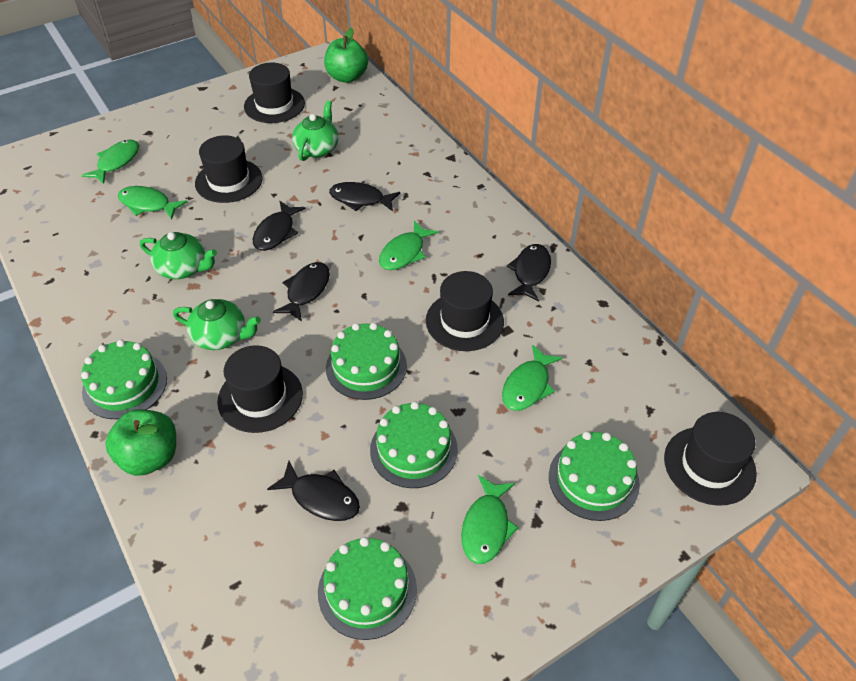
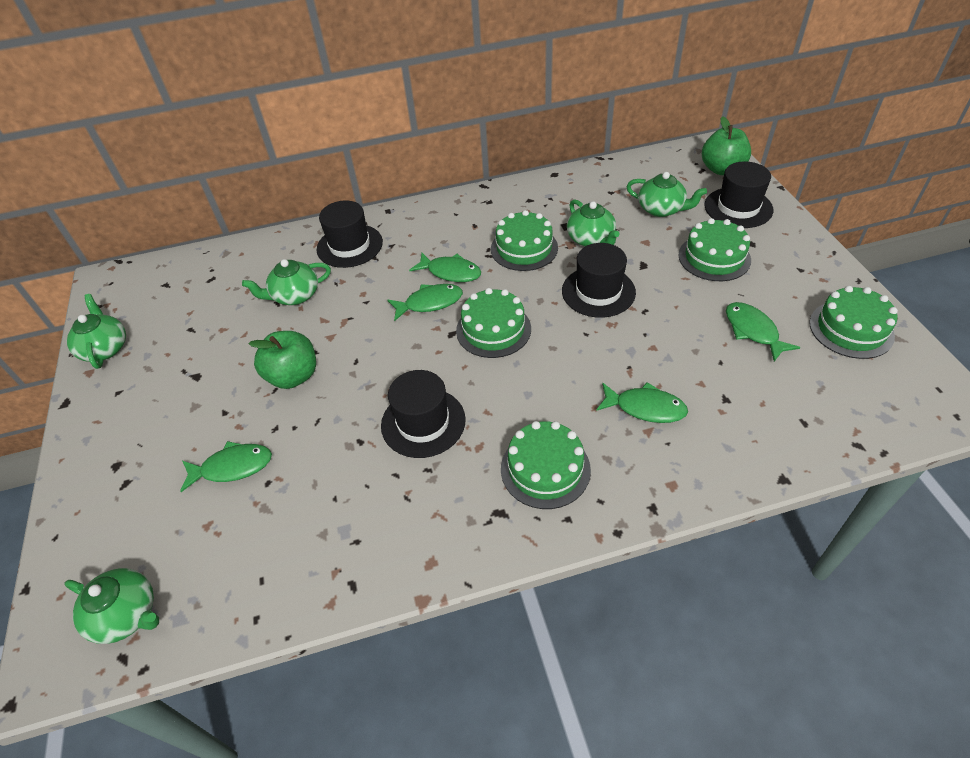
black fish: 5 -> 0
black hat: 5 -> 4
green teapot: 3 -> 5

